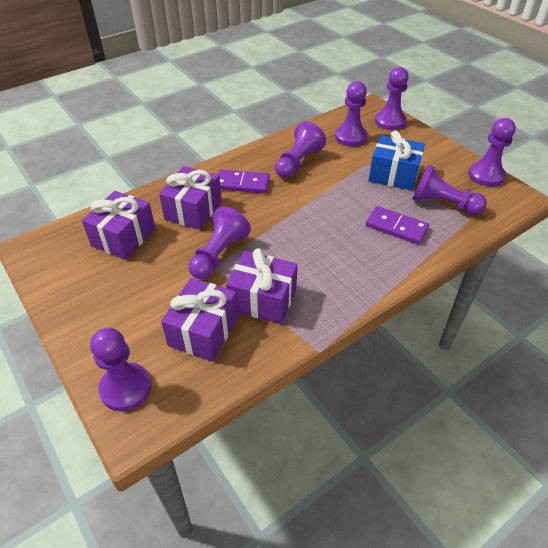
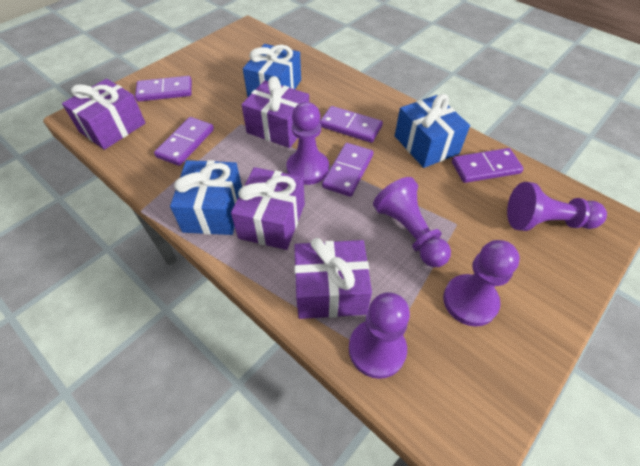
blue gift: 1 -> 3
purple domino: 2 -> 5
purple pawn: 7 -> 5

